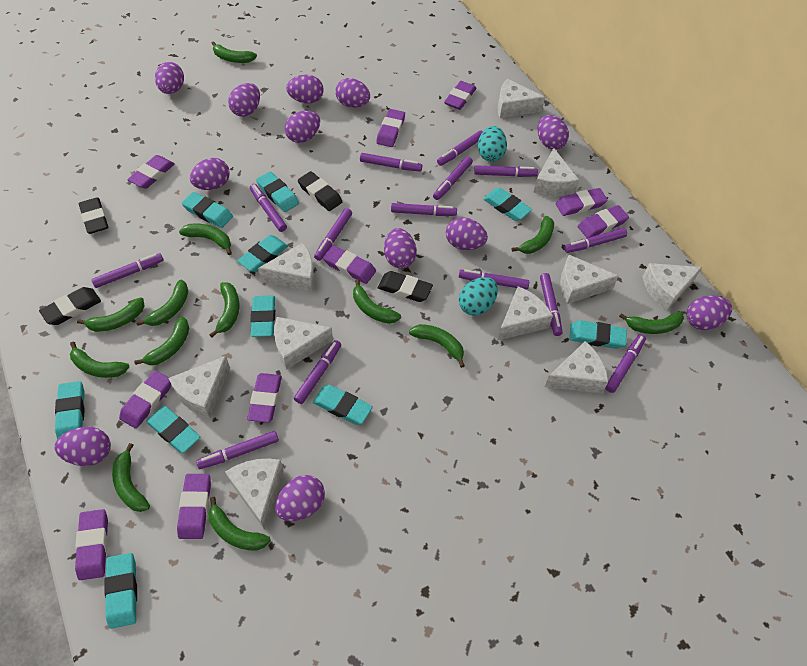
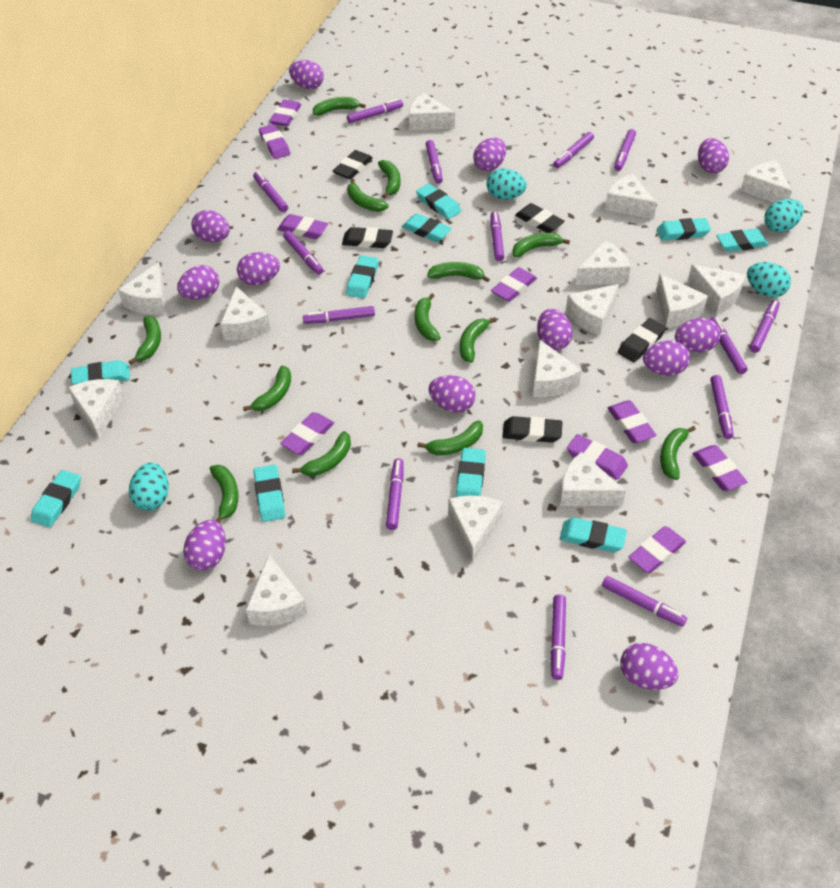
black eraser: 4 -> 5
purple eraser: 10 -> 9
turquoise egg: 2 -> 4
white cheese: 10 -> 14

